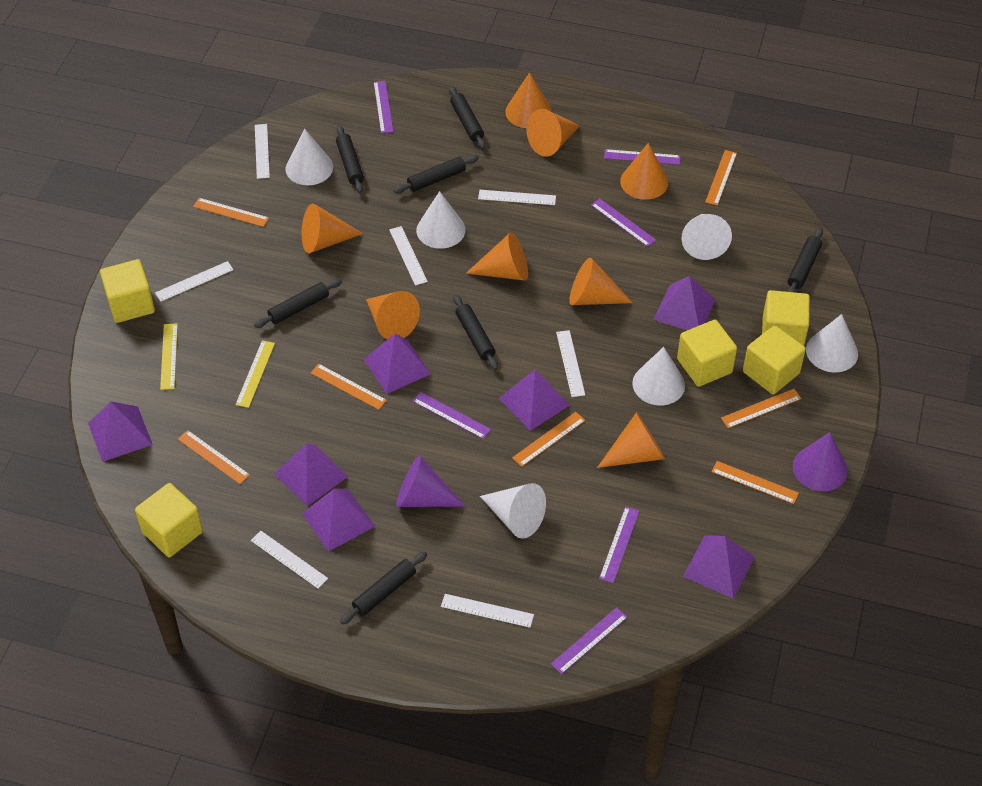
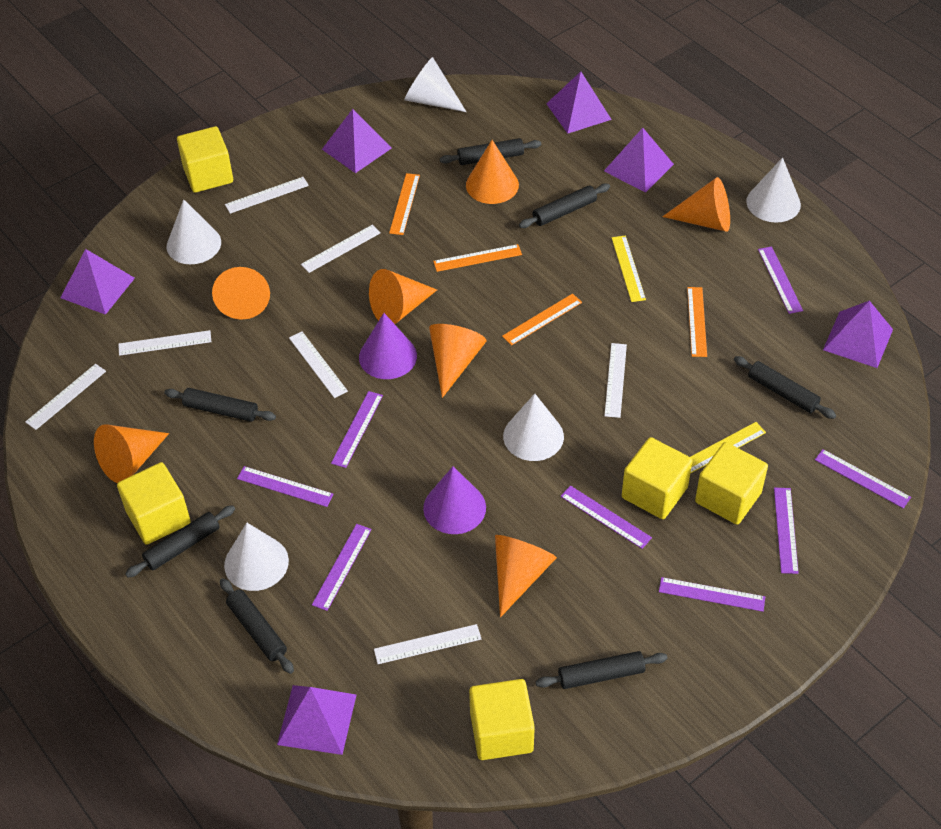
orange cone: 8 -> 7
orange ruler: 7 -> 4
purple pyramid: 7 -> 6
purple ruler: 6 -> 8
white cone: 6 -> 5

